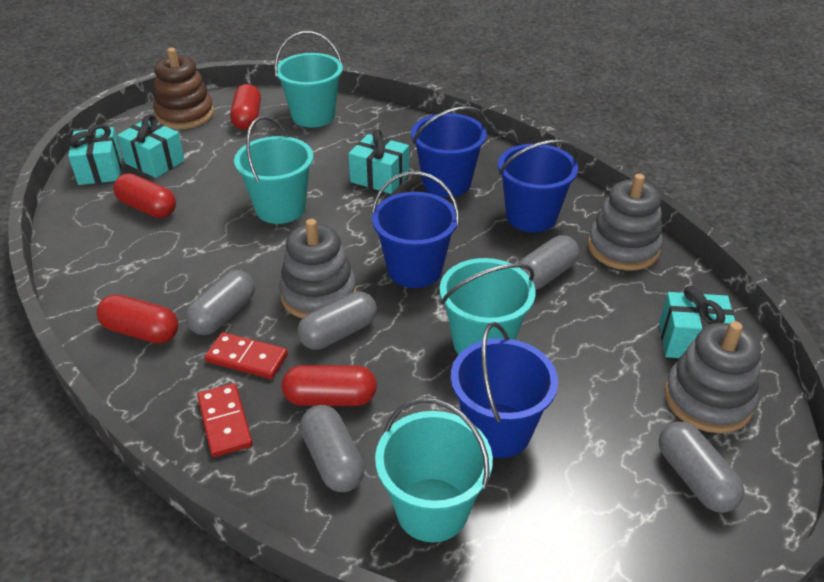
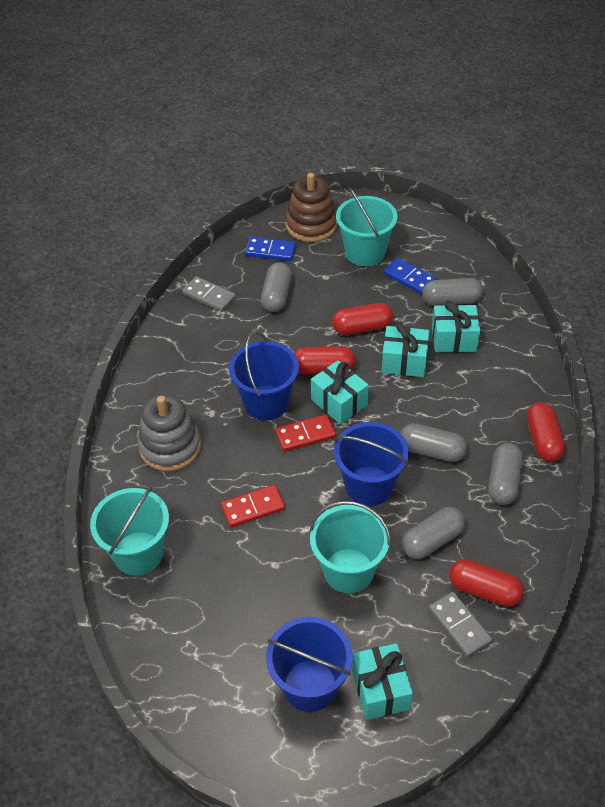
blue bucket: 4 -> 3
blue domino: 0 -> 2
grey domino: 0 -> 2
grey stacking toy: 3 -> 1
turquoise bucket: 4 -> 3

